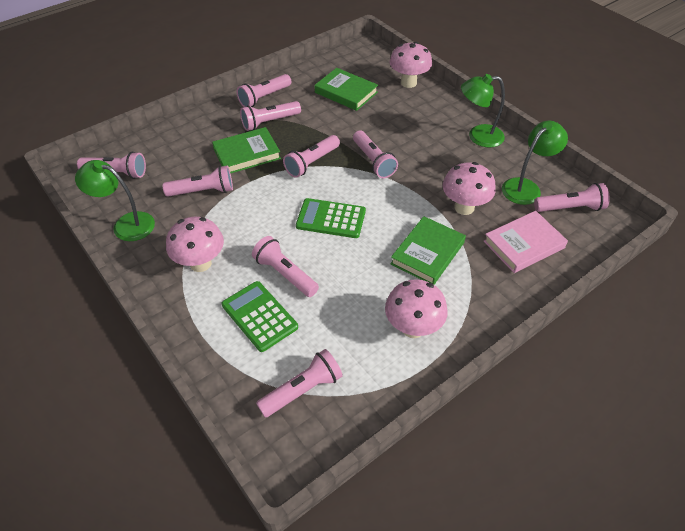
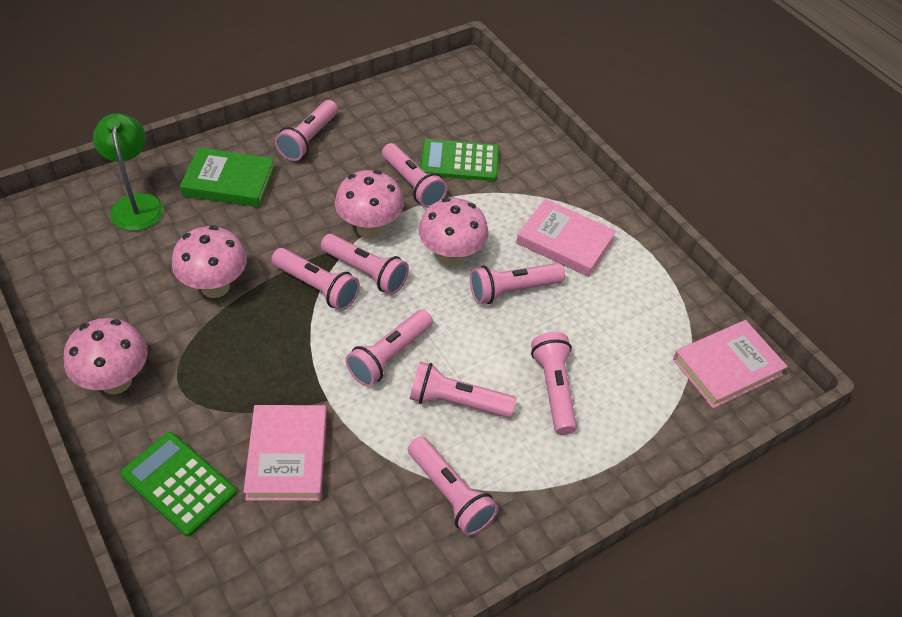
green book: 3 -> 1
green lamp: 3 -> 1
pink book: 1 -> 3

